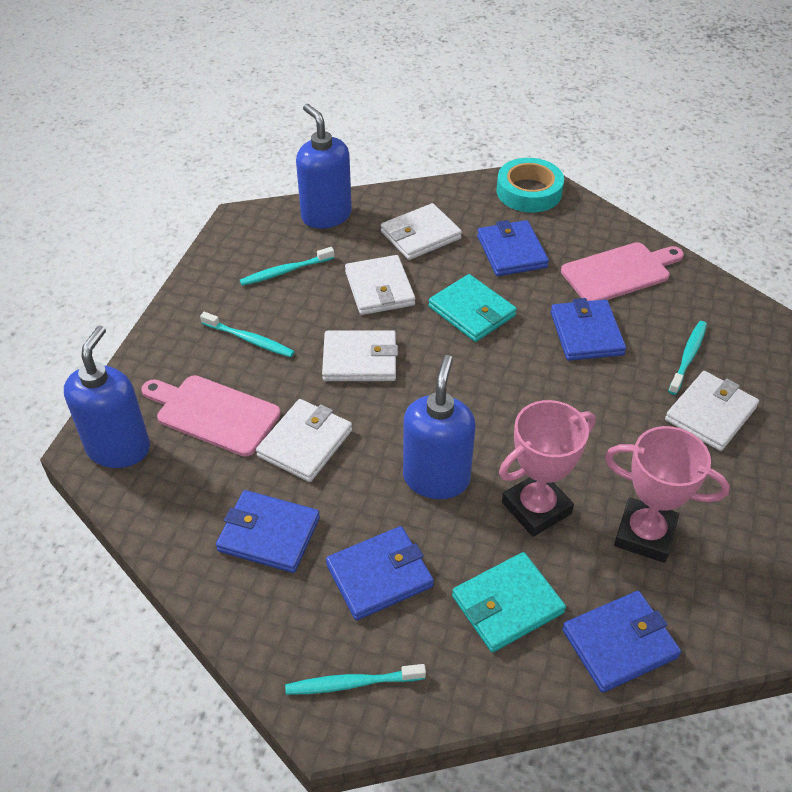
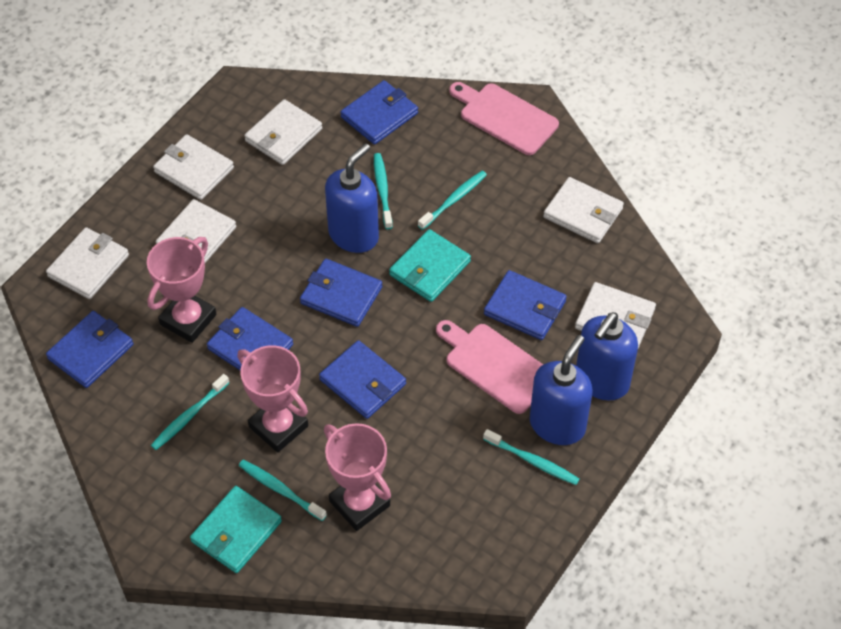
blue wallet: 5 -> 6
pink trophy: 2 -> 3
turquoise tape: 1 -> 0
turquoise toothbrush: 4 -> 5
white wallet: 5 -> 6

